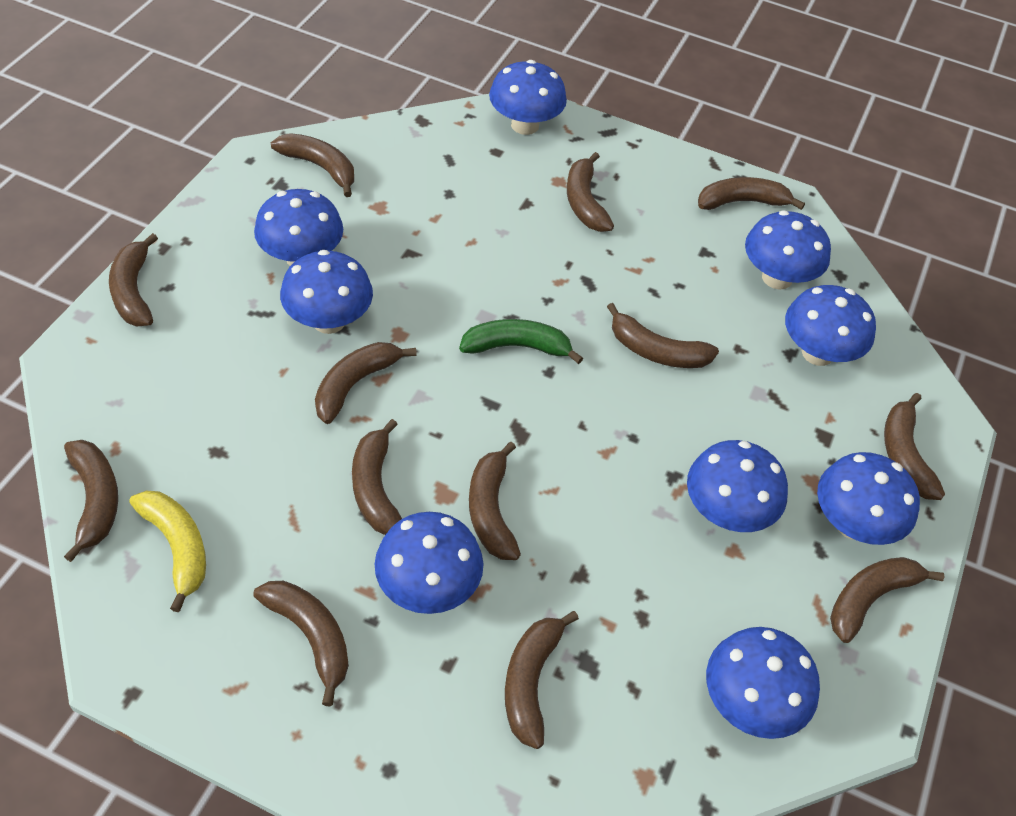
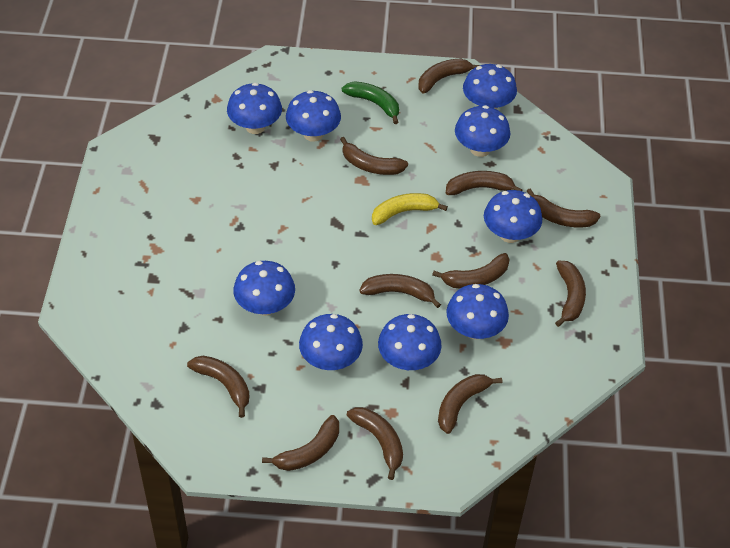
brown banana: 13 -> 11

